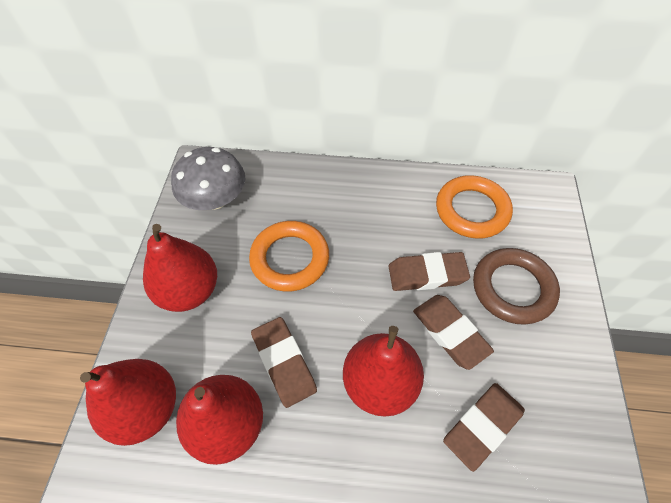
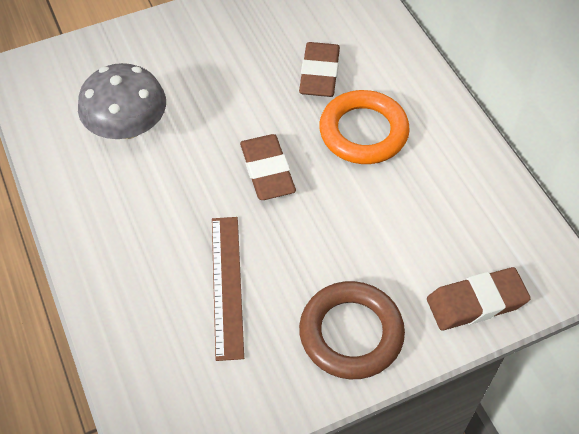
brown eraser: 4 -> 3
brown ruler: 0 -> 1
orange ring: 2 -> 1
red pear: 4 -> 0

